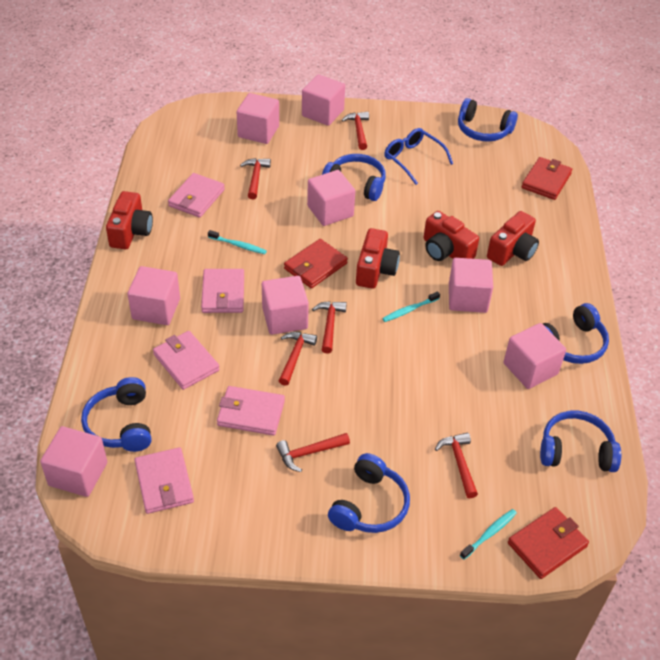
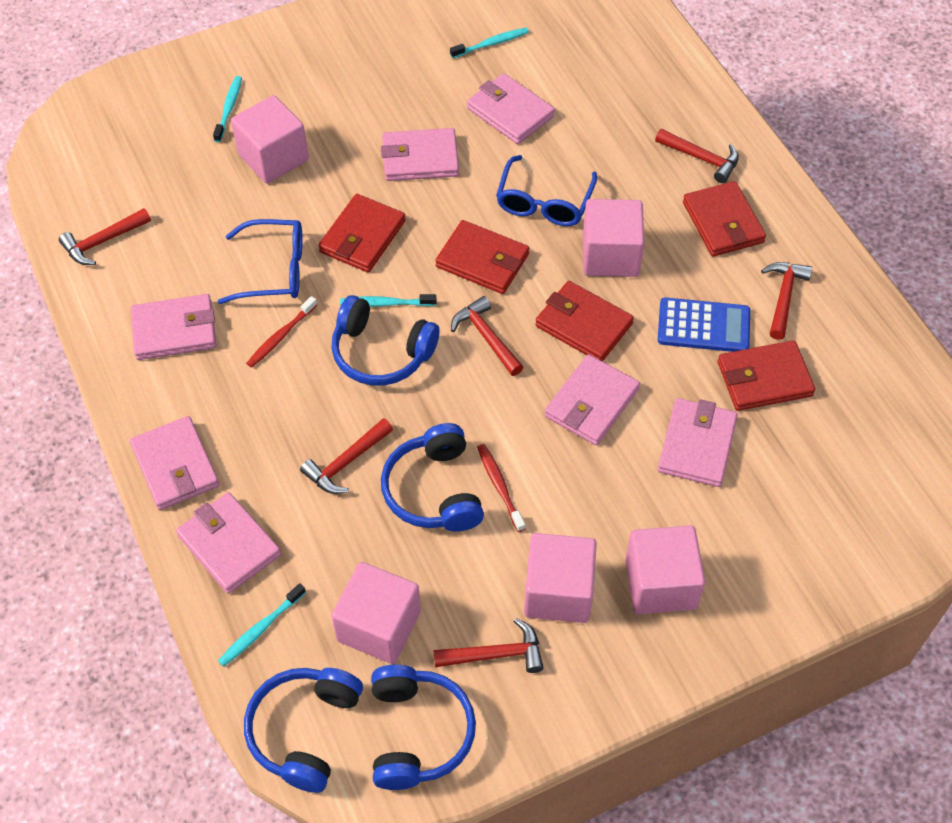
blue calculator: 0 -> 1
blue glasses: 1 -> 2
blue headphones: 6 -> 4
pink cube: 8 -> 5
pink wallet: 5 -> 7
red camera: 4 -> 0
red toothbrush: 0 -> 2
red wallet: 3 -> 5
turquoise toothbrush: 3 -> 4

